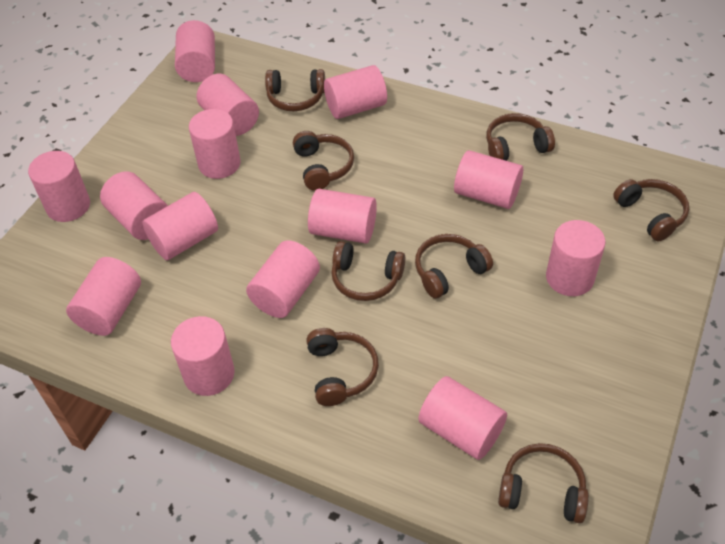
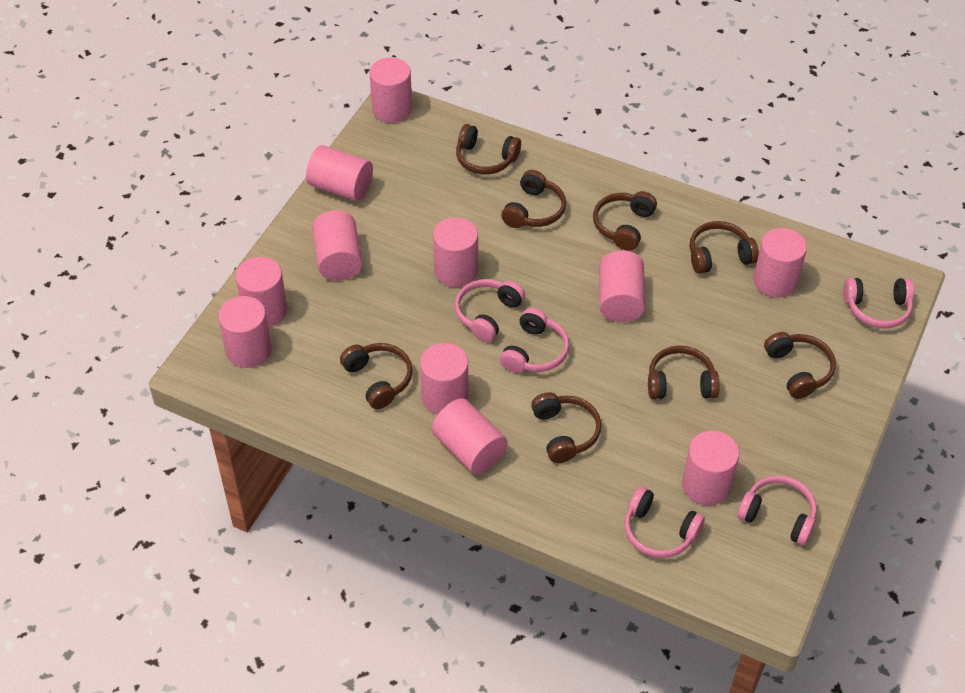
pink cylinder: 14 -> 11
pink headphones: 0 -> 5

